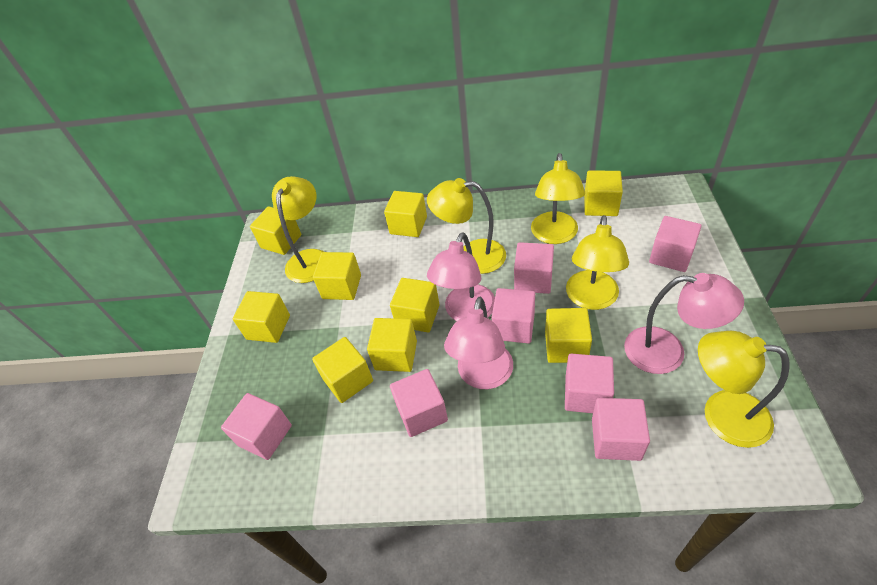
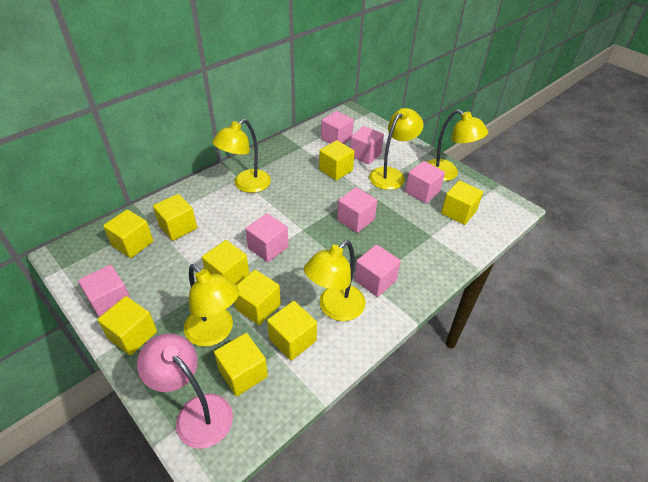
pink lamp: 3 -> 1

